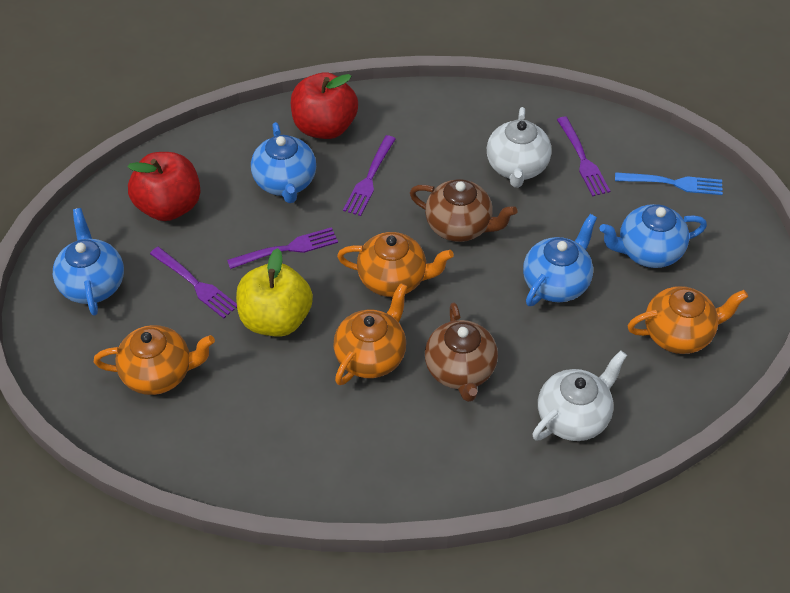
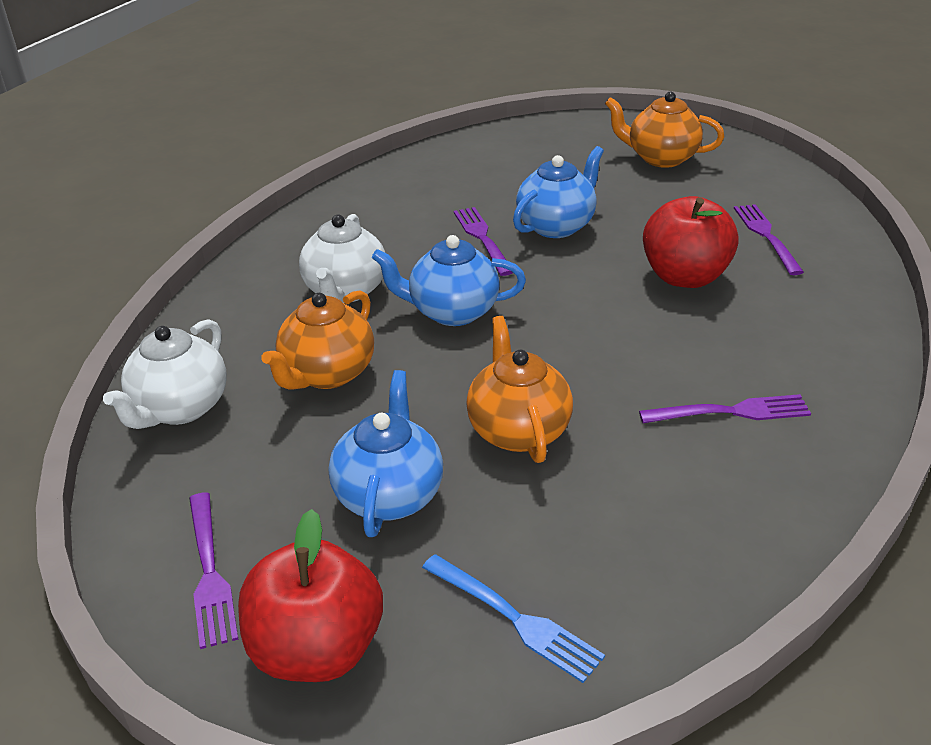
blue teapot: 4 -> 3
brown teapot: 2 -> 0
orange teapot: 4 -> 3
yellow apple: 1 -> 0

